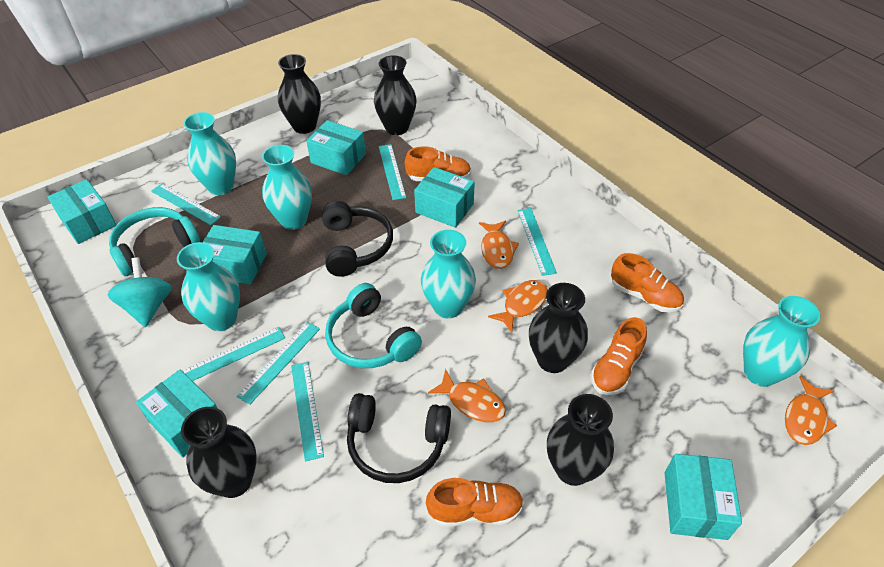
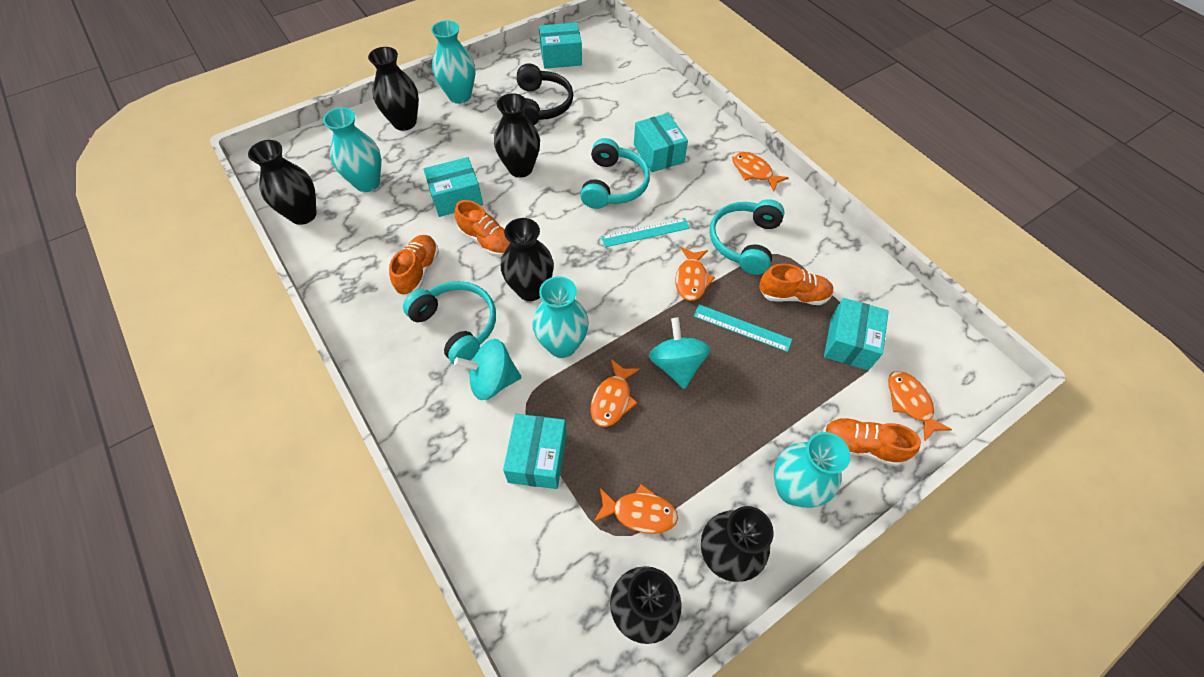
black headphones: 2 -> 1
black vase: 5 -> 6
orange fish: 4 -> 5
turquoise box: 6 -> 5
turquoise headphones: 2 -> 3
turquoise ruler: 6 -> 2
turquoise spinning top: 1 -> 2
turquoise vase: 5 -> 4

